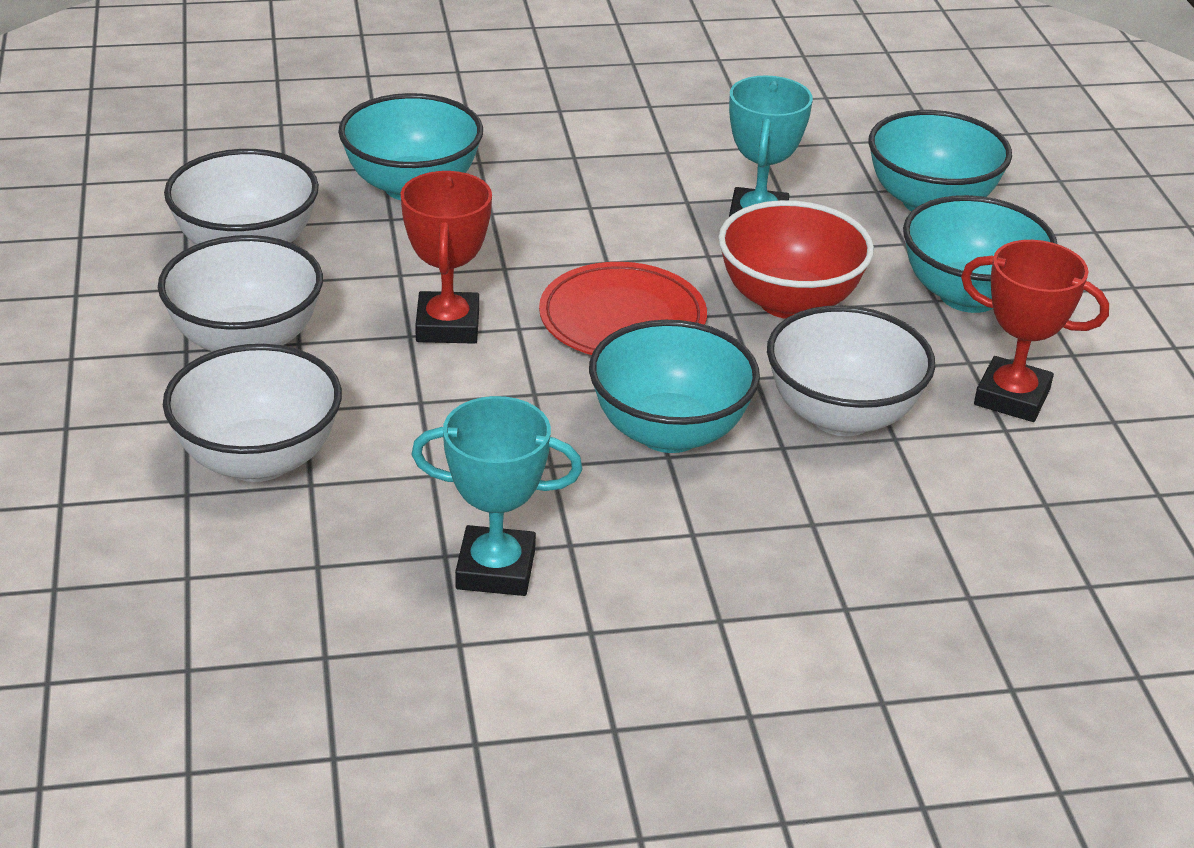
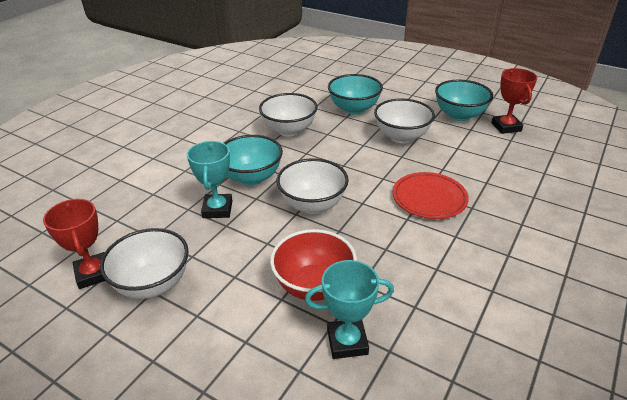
turquoise bowl: 4 -> 3

